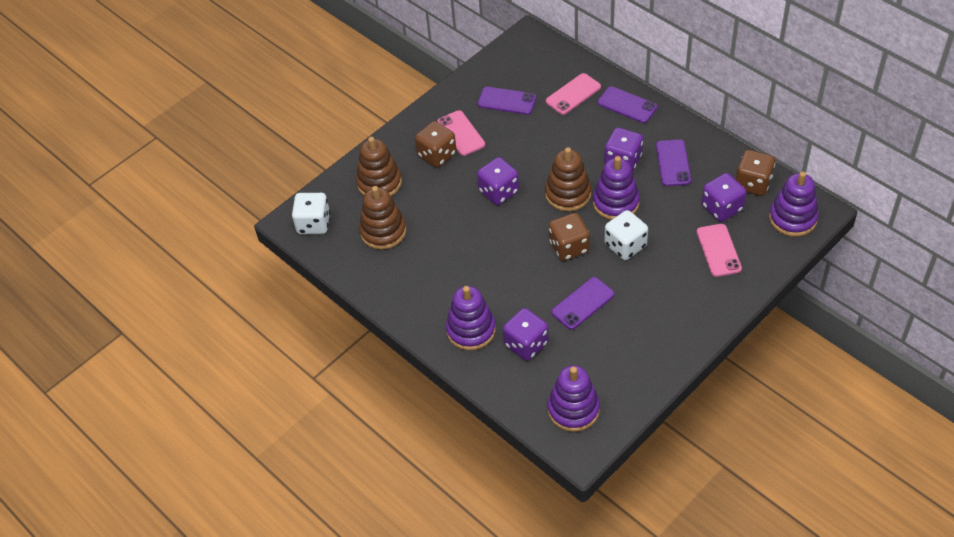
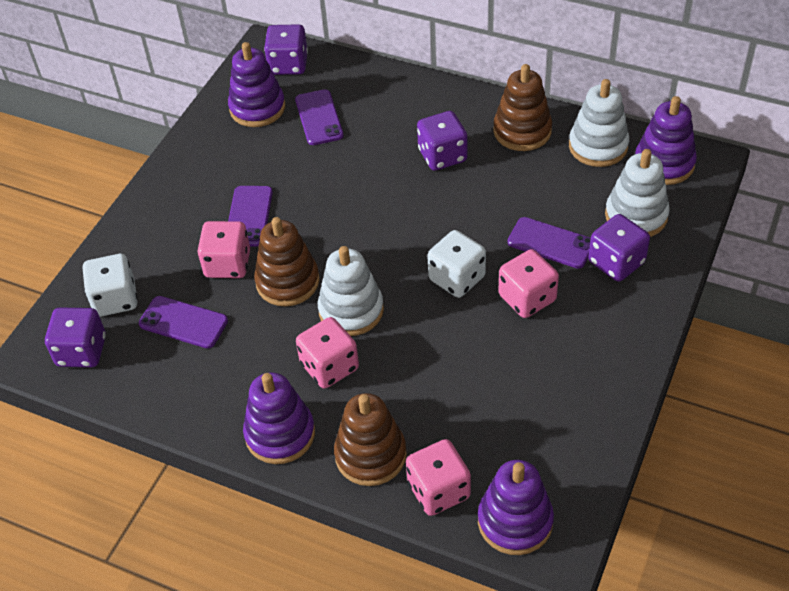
brown dice: 3 -> 0
pink dice: 0 -> 4
pink phone: 3 -> 0
white stacking toy: 0 -> 3

